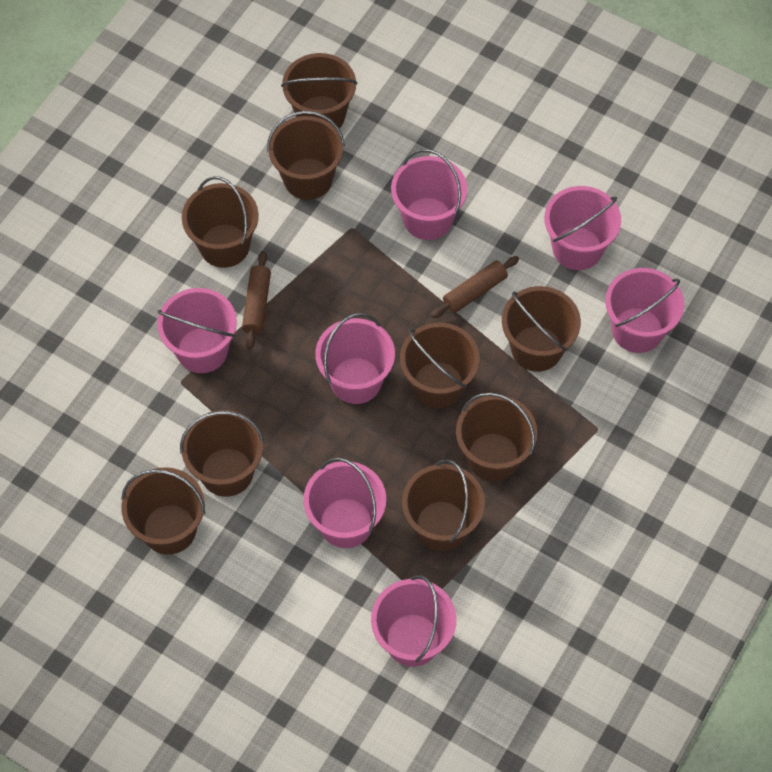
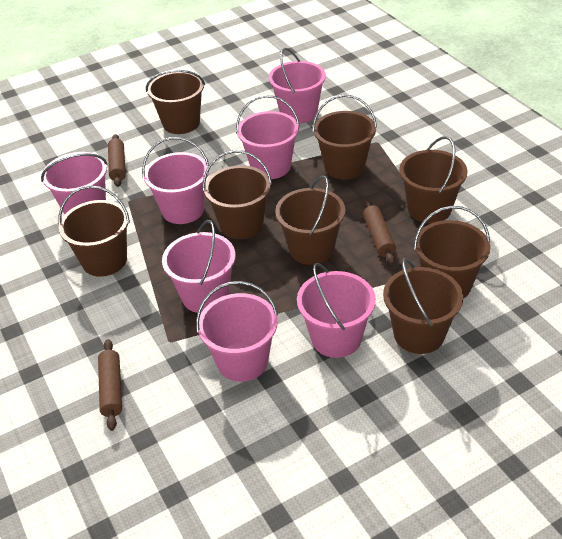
brown bucket: 9 -> 8
brown rolling pin: 2 -> 3

